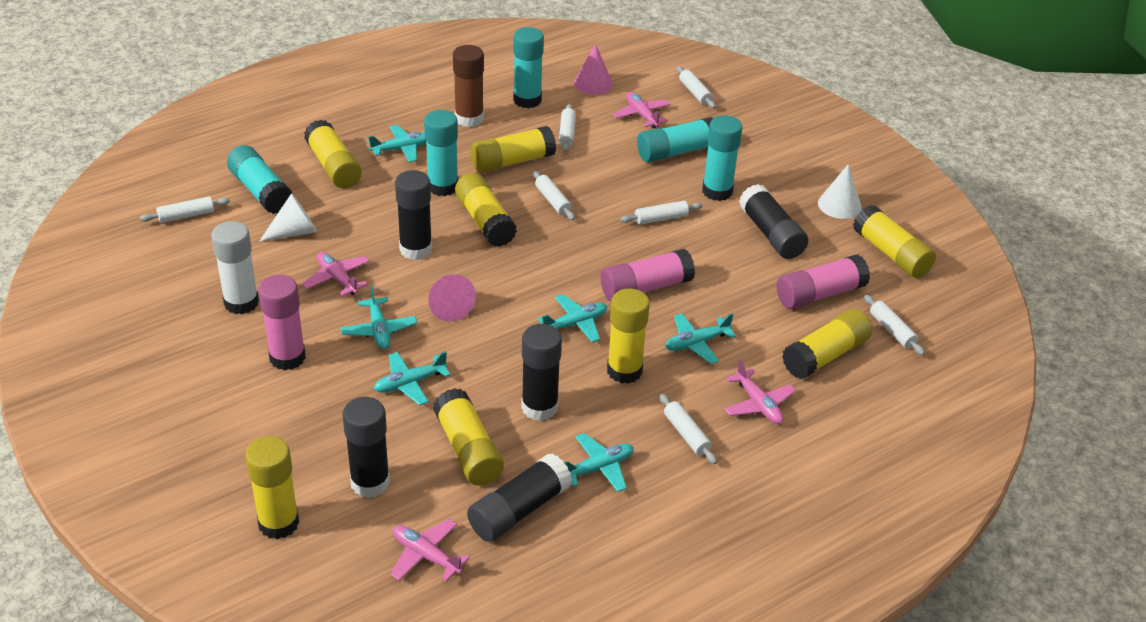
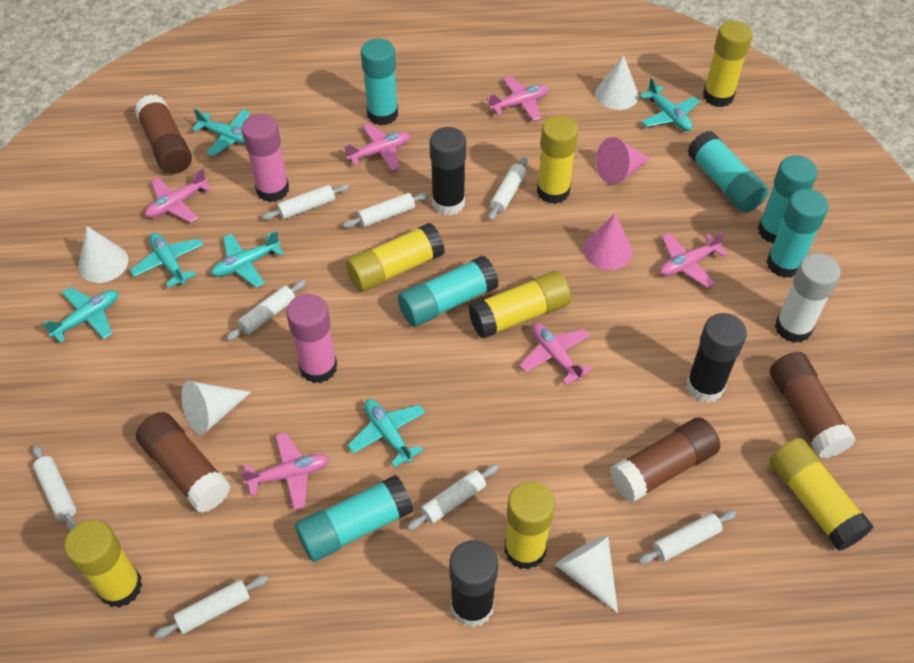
black glue stick: 5 -> 3
brown glue stick: 1 -> 4
pink glue stick: 3 -> 2
pink plane: 4 -> 6
turquoise glue stick: 5 -> 6
white cone: 2 -> 4
white rolling pin: 7 -> 8
yellow glue stick: 8 -> 7

